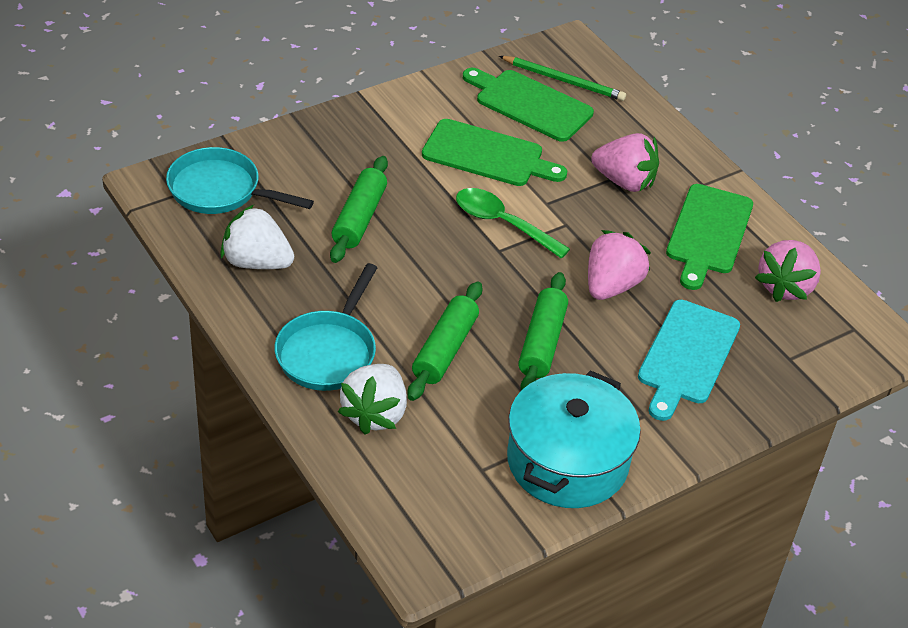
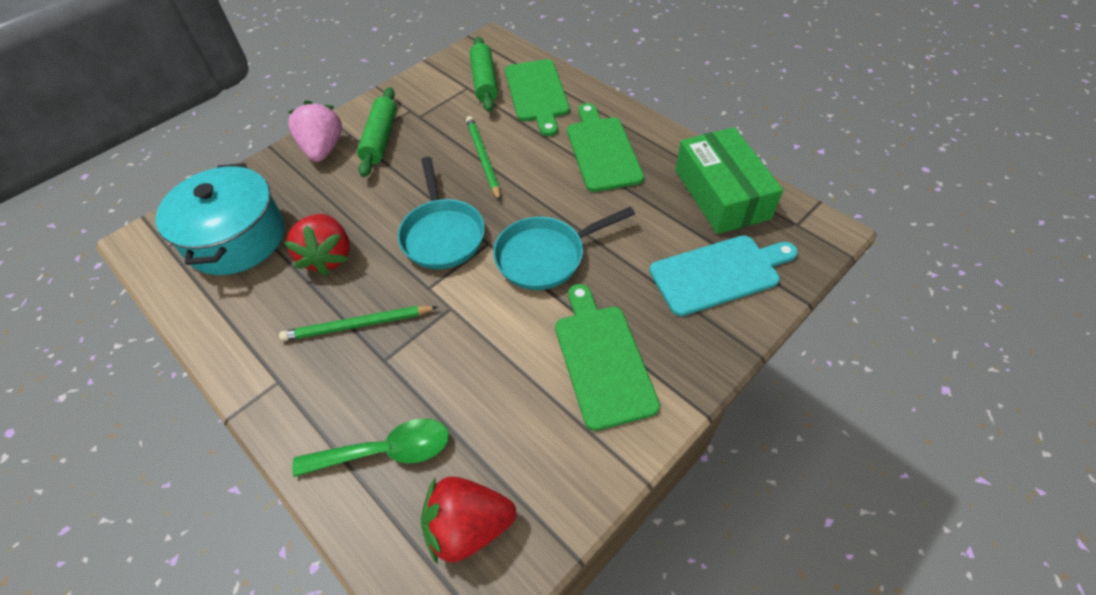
green box: 0 -> 1
green pencil: 1 -> 2
green rolling pin: 3 -> 2
pink strawberry: 3 -> 1
red strawberry: 0 -> 2
white strawberry: 2 -> 0

